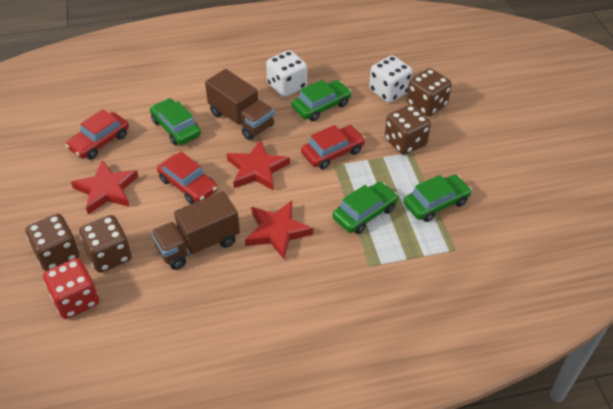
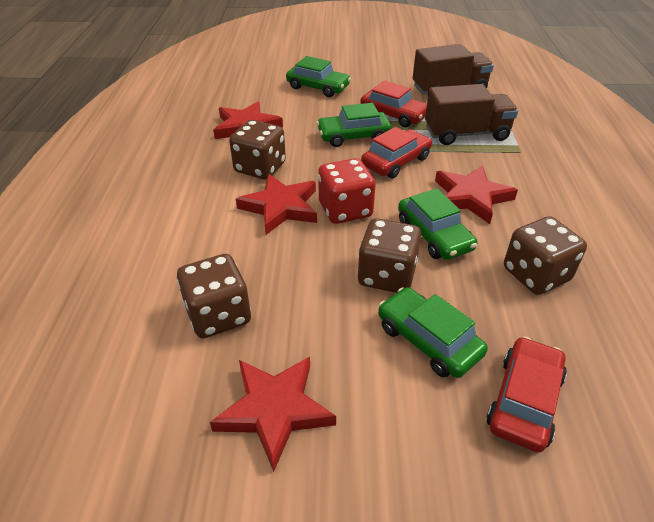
red star: 3 -> 4
white dice: 2 -> 0

